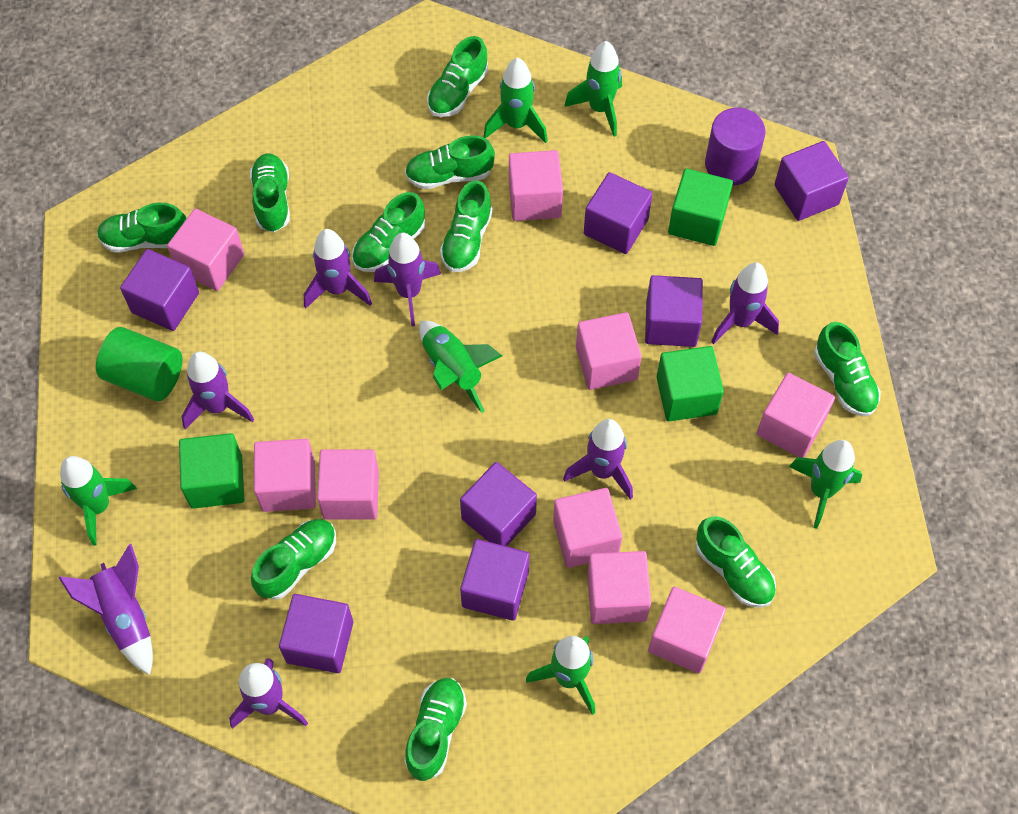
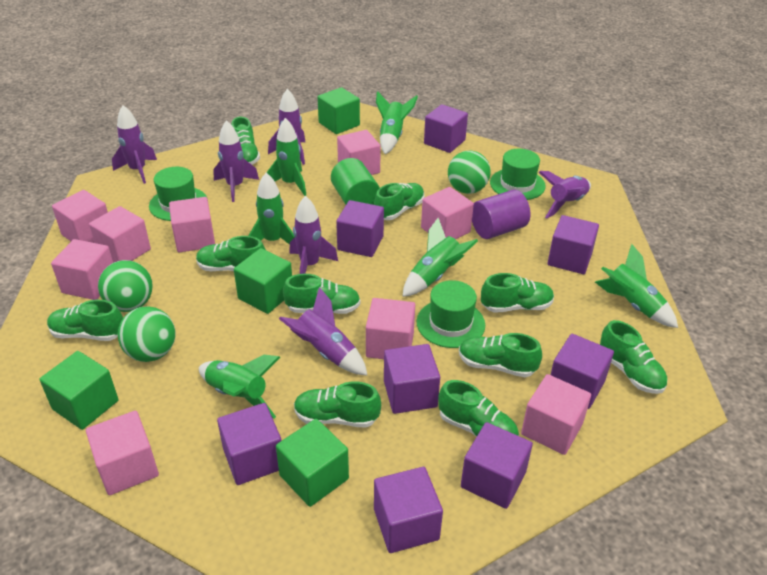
green ball: 0 -> 3
green cube: 3 -> 4
green hat: 0 -> 3
purple cube: 7 -> 8
purple rocket: 7 -> 6

